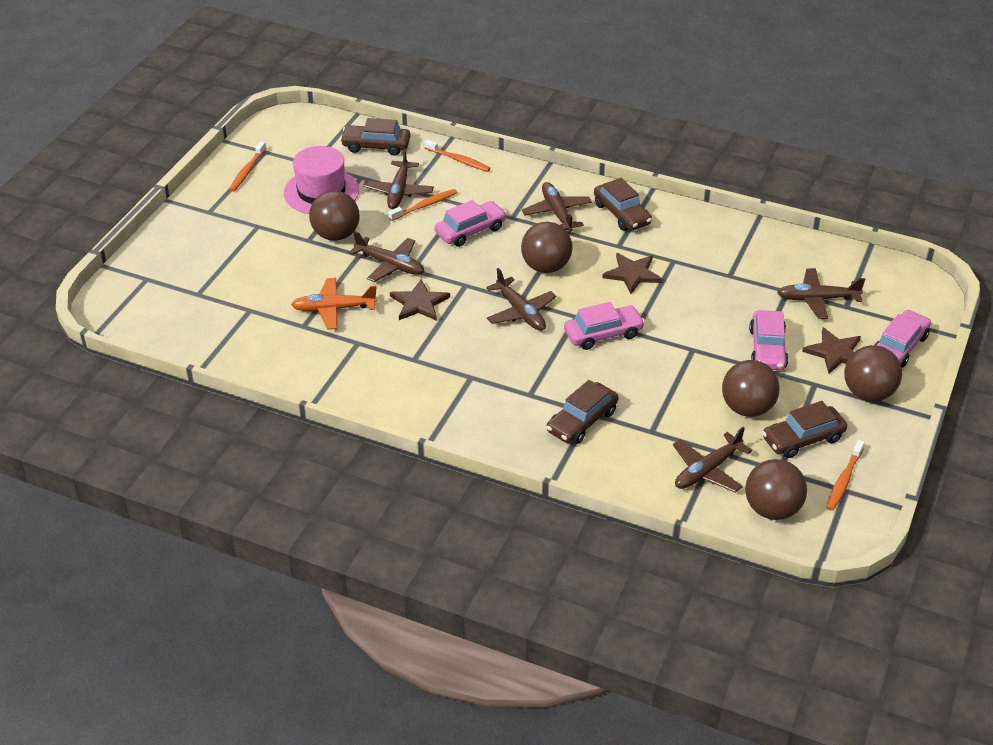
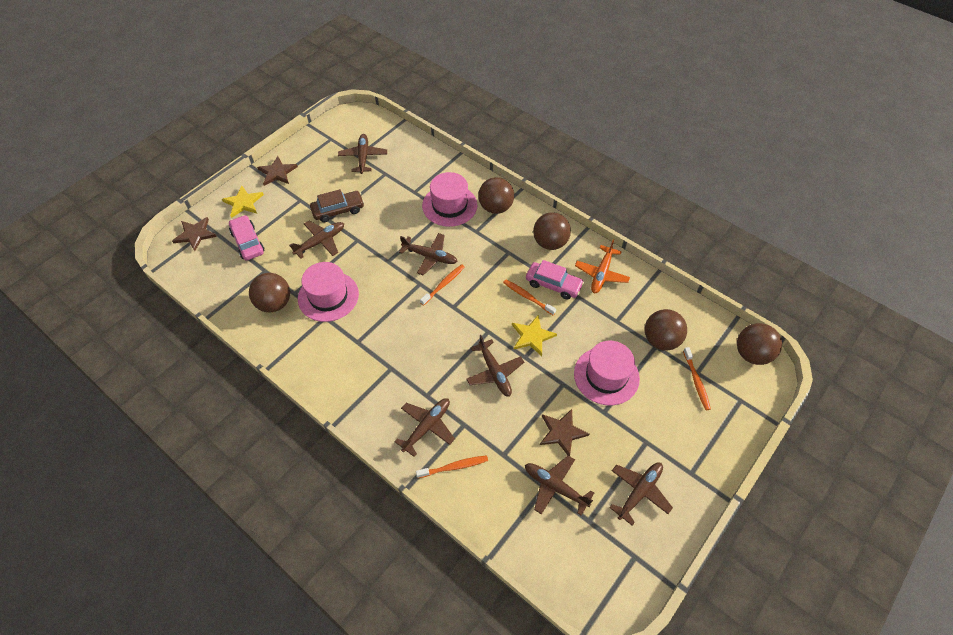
brown car: 4 -> 1
brown plane: 6 -> 7
pink car: 4 -> 2
pink hat: 1 -> 3
yellow star: 0 -> 2

